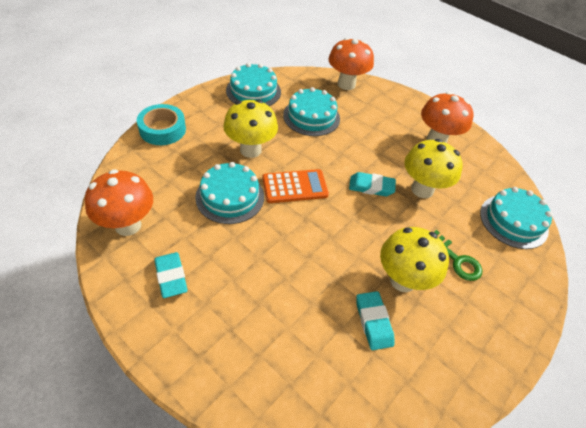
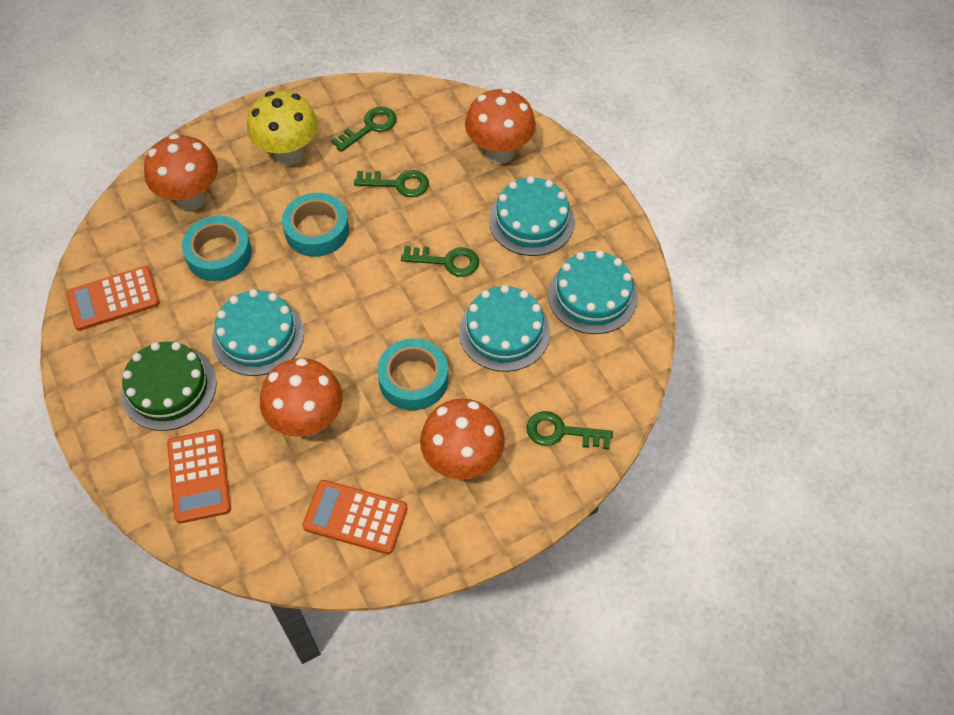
green cake: 0 -> 1
green key: 1 -> 4
orange calculator: 1 -> 3
orange mushroom: 3 -> 4
turquoise eraser: 3 -> 0
turquoise tape: 1 -> 3
yellow mushroom: 3 -> 1

